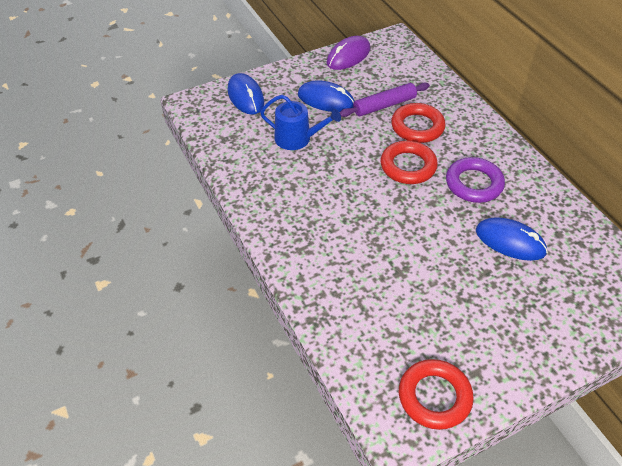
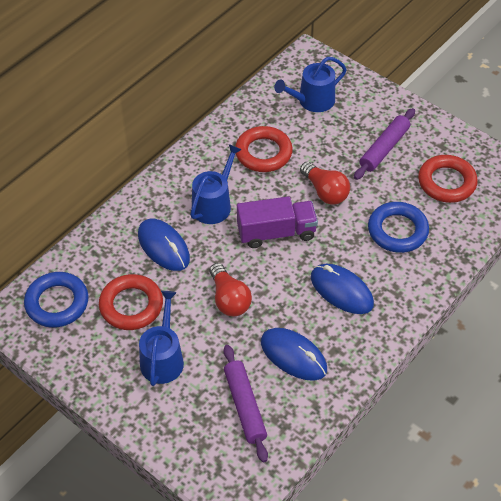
blue ring: 0 -> 2
blue watering can: 1 -> 3
purple mouse: 1 -> 0
purple ring: 1 -> 0
purple rolling pin: 1 -> 2
purple truck: 0 -> 1
red light bulb: 0 -> 2

